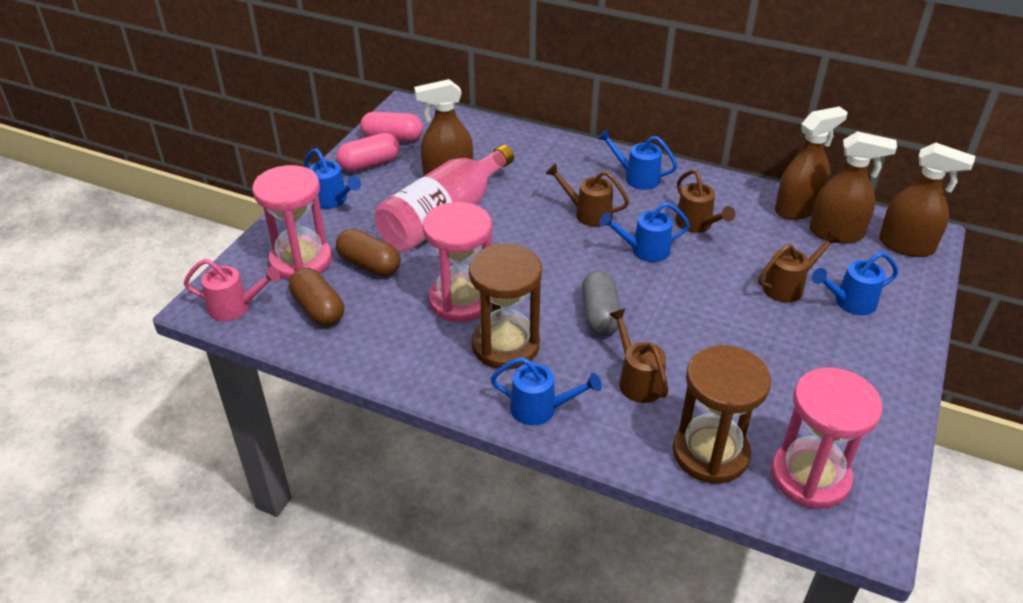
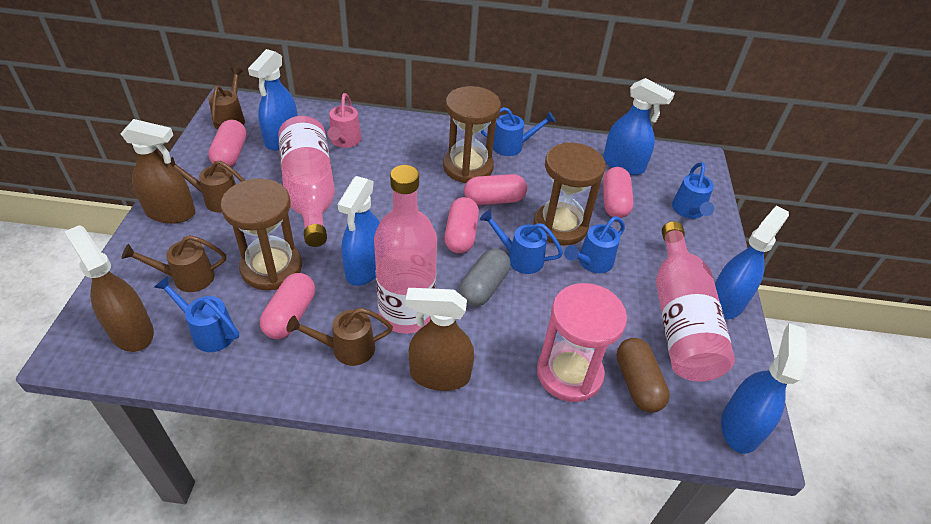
blue spray bottle: 0 -> 5
brown capsule: 2 -> 1
brown hourglass: 2 -> 3
brown spray bottle: 4 -> 3
pink bottle: 1 -> 3
pink capsule: 2 -> 5
pink hourglass: 3 -> 1

